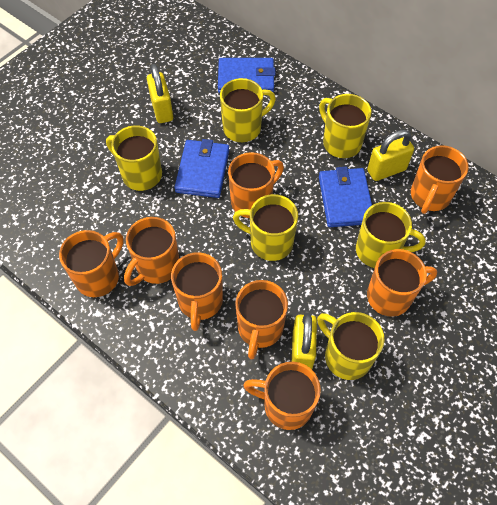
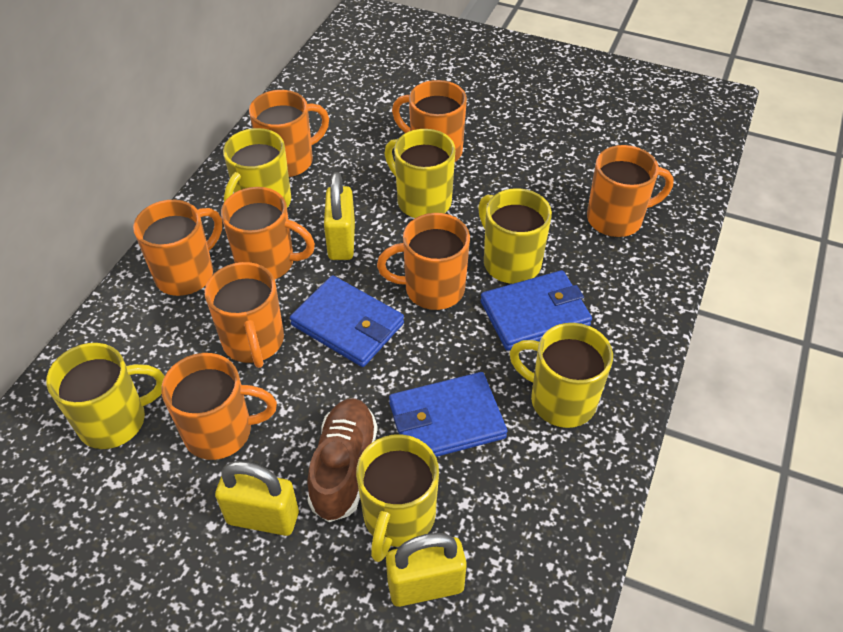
brown shoe: 0 -> 1

